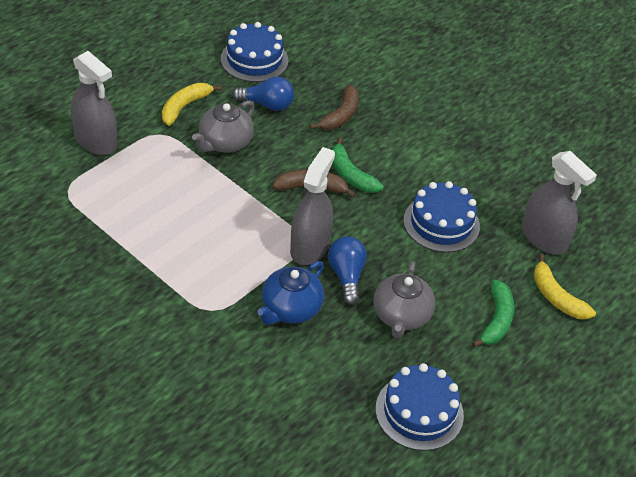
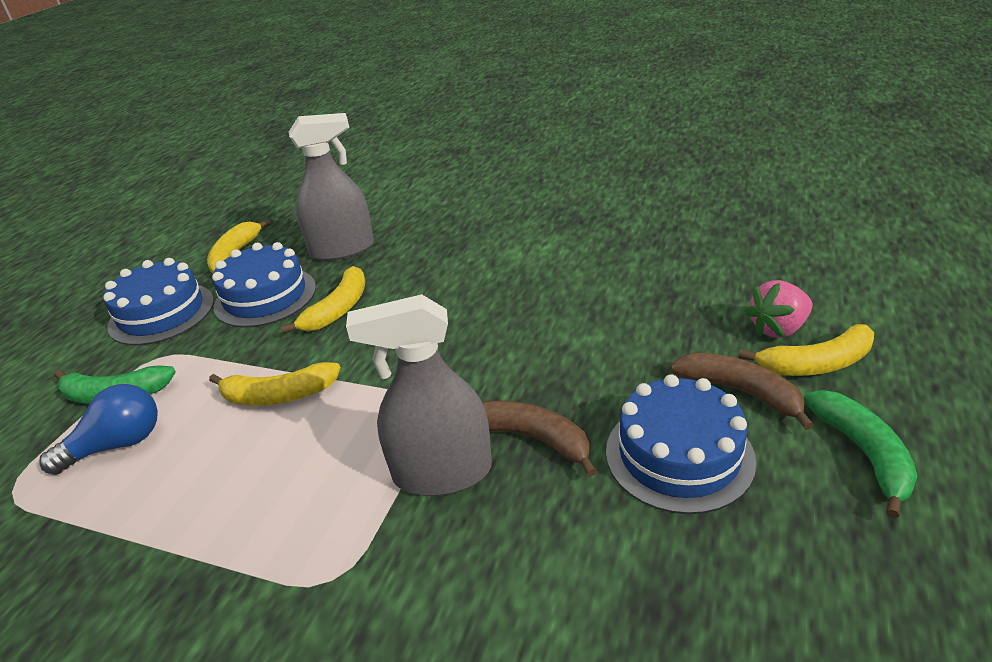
blue light bulb: 2 -> 1
blue teapot: 1 -> 0
grey spray bottle: 3 -> 2
grey teapot: 2 -> 0
pink strawberry: 0 -> 1
yellow banana: 2 -> 4

